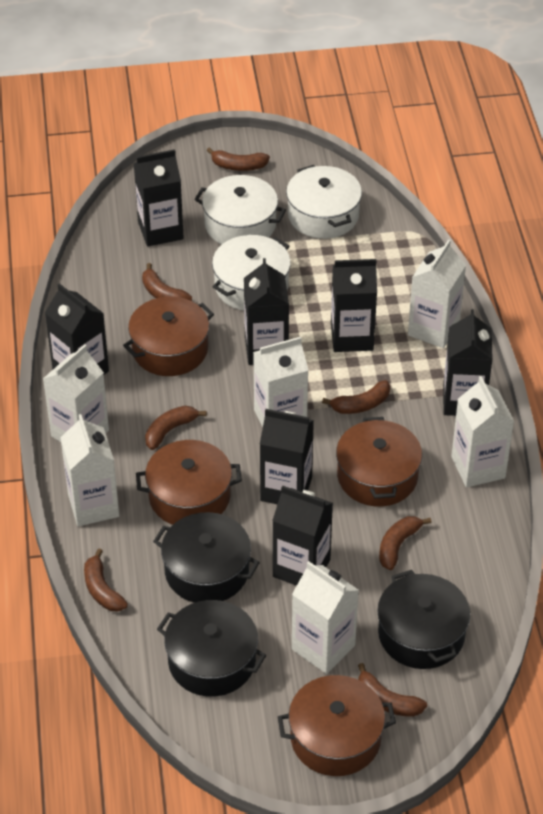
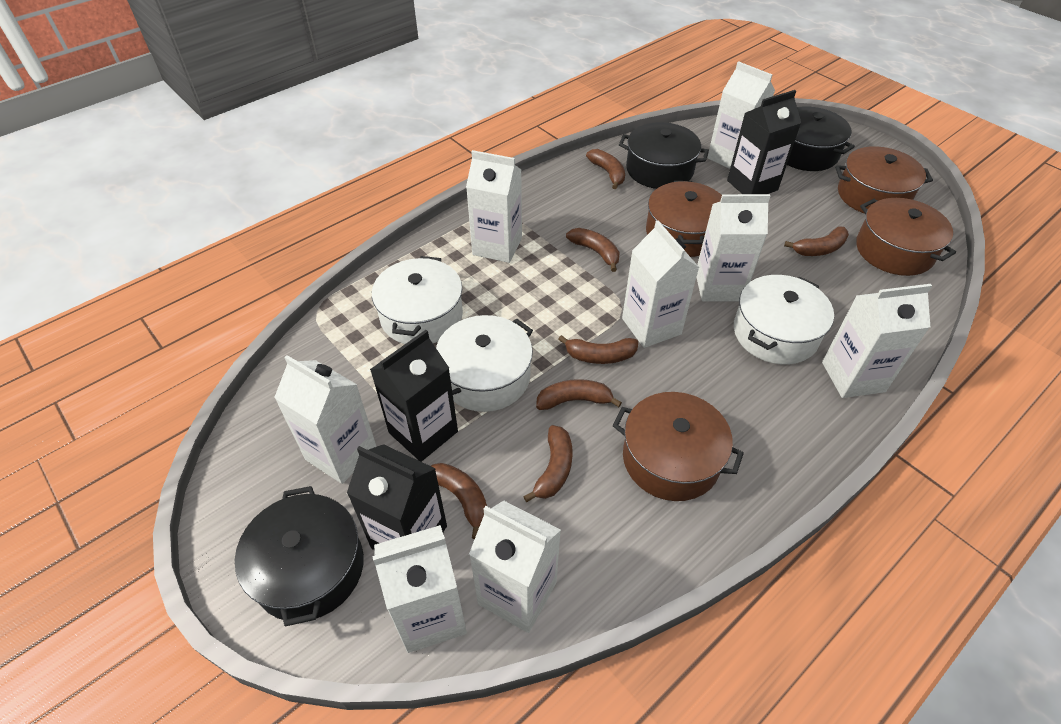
black carton: 7 -> 3
white carton: 6 -> 8

